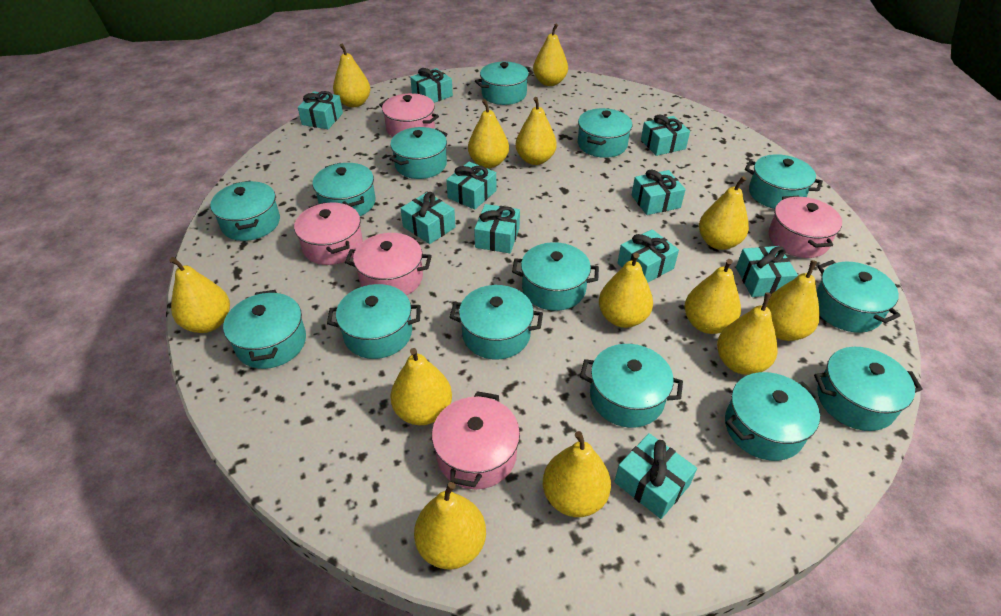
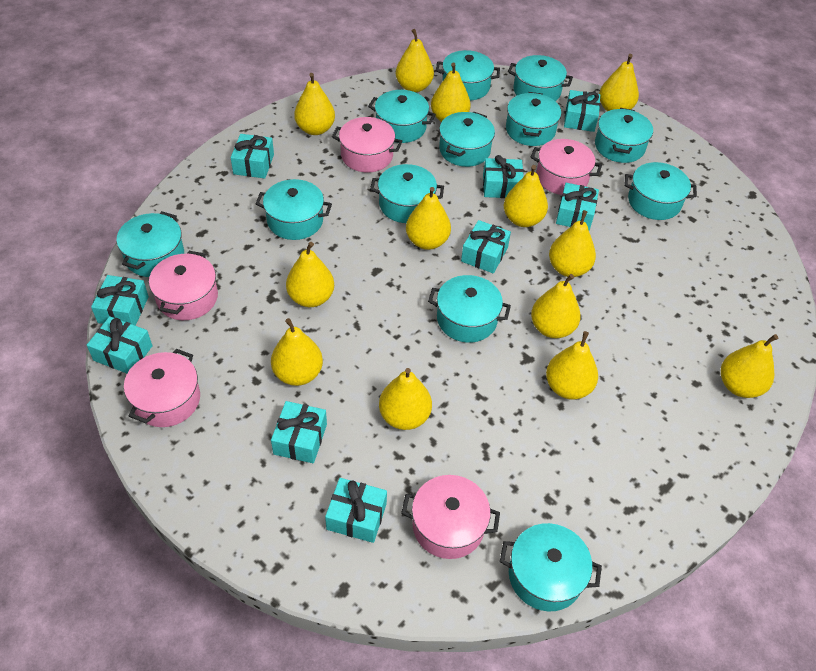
turquoise gift: 10 -> 9
turquoise pot: 14 -> 12

